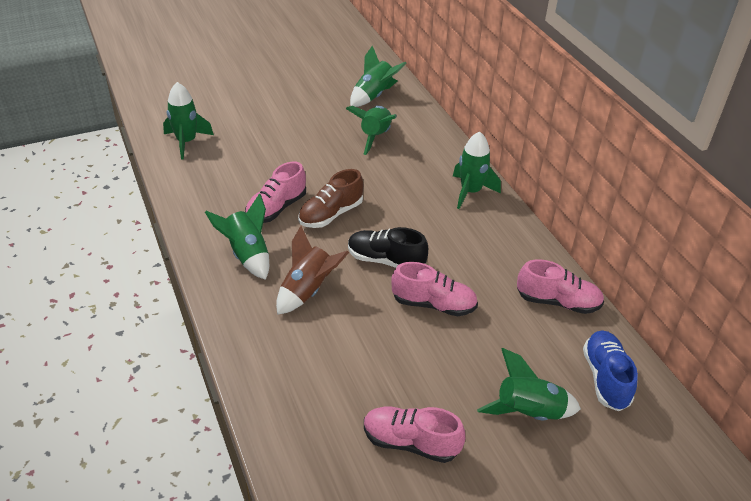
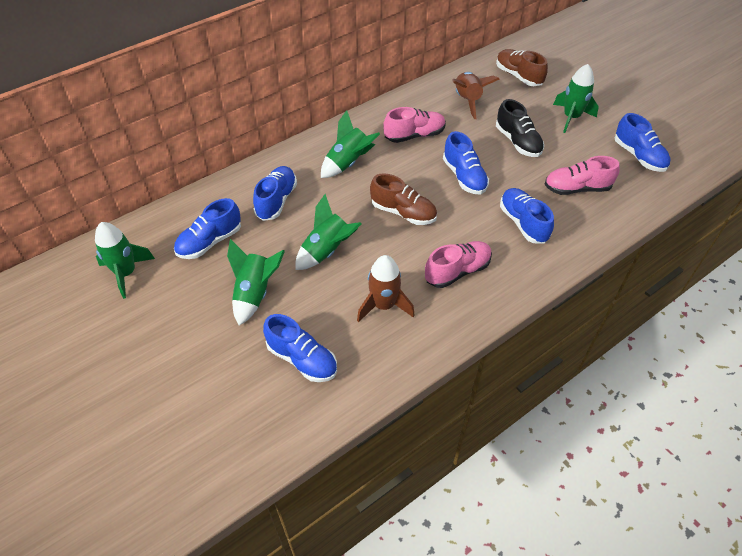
blue shoe: 1 -> 6
brown rocket: 1 -> 2
brown shoe: 1 -> 2
green rocket: 6 -> 5
pink shoe: 4 -> 3

